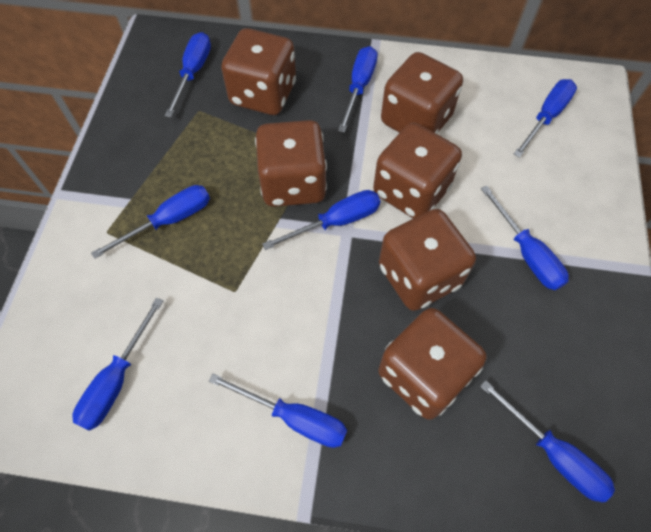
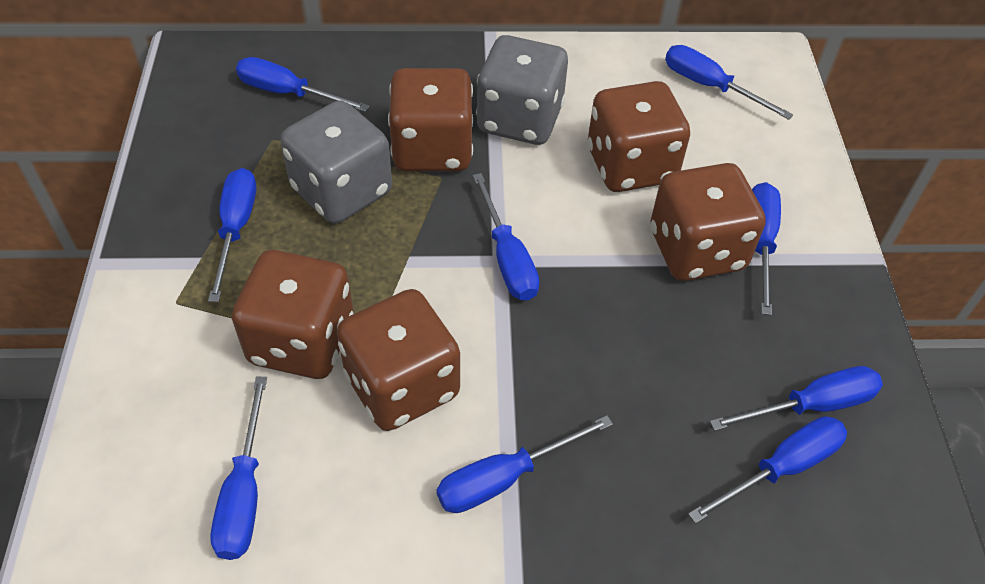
brown dice: 6 -> 5
grey dice: 0 -> 2

